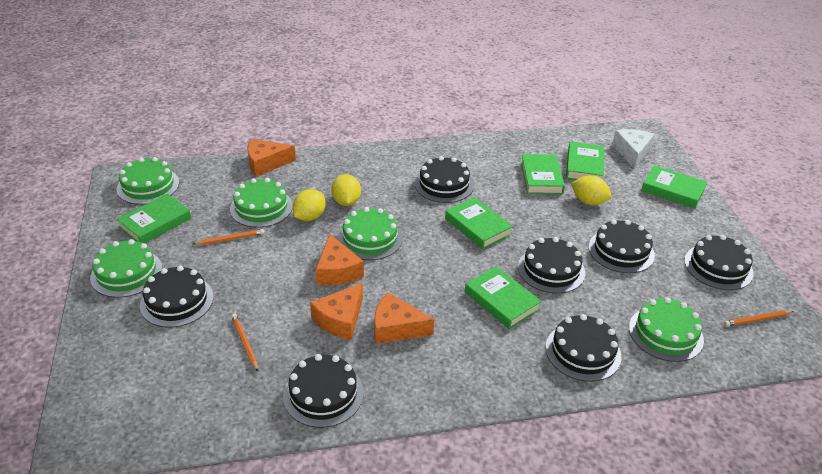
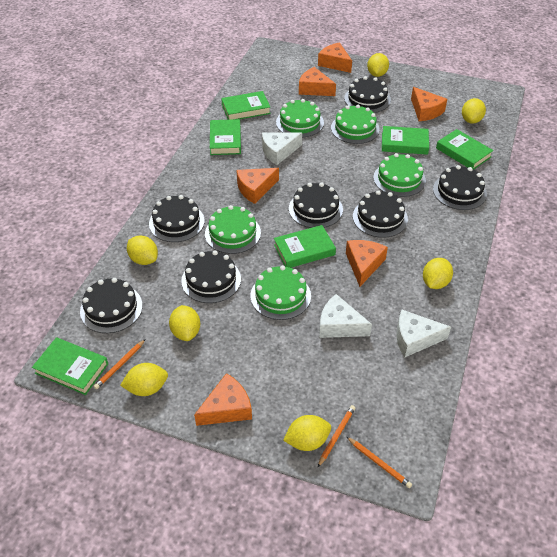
orange cheese: 4 -> 6
white cheese: 1 -> 3
yellow lemon: 3 -> 7

